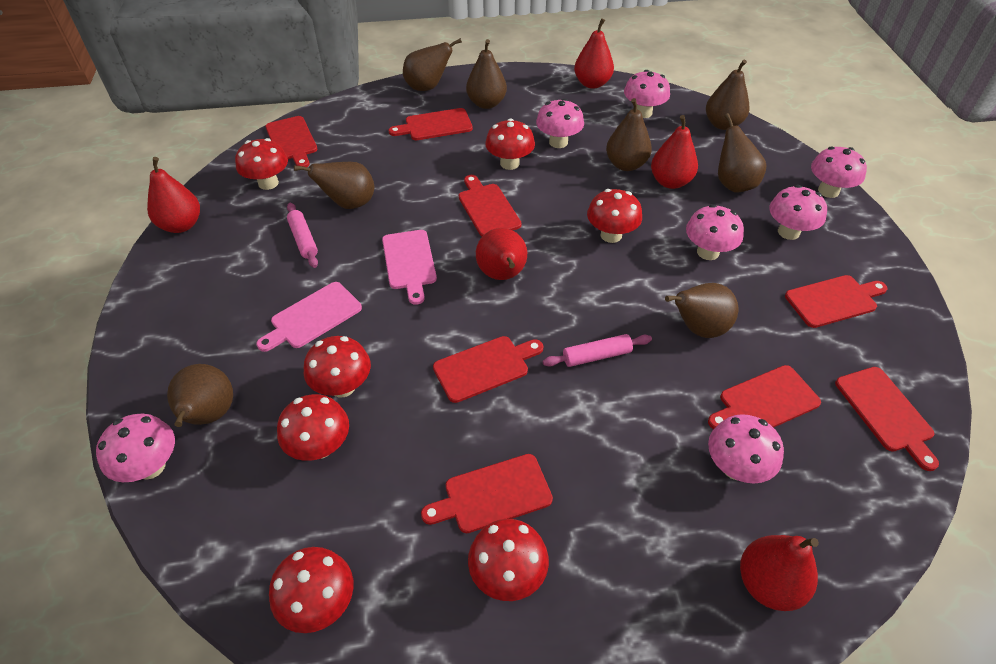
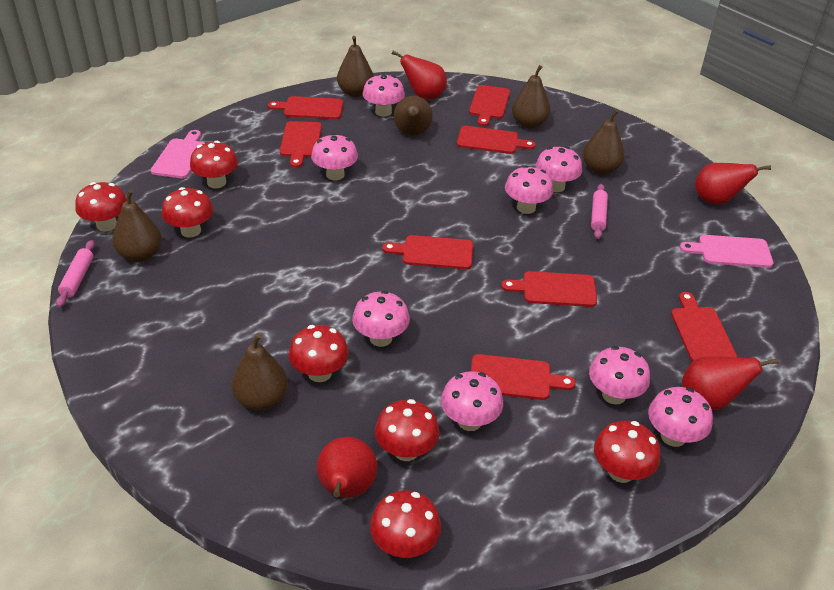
brown pear: 8 -> 6
pink mushroom: 7 -> 8
red pear: 5 -> 4

